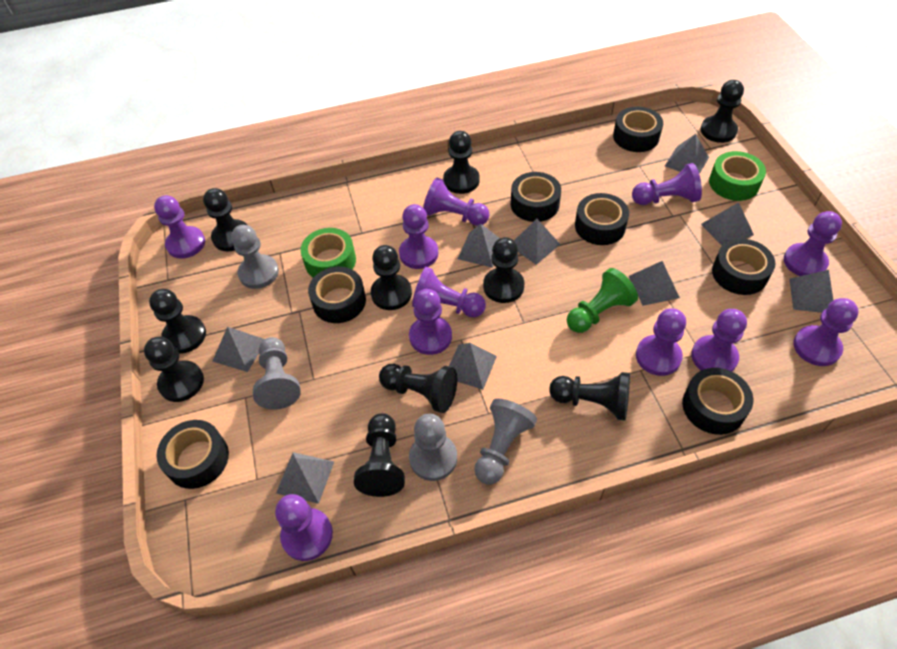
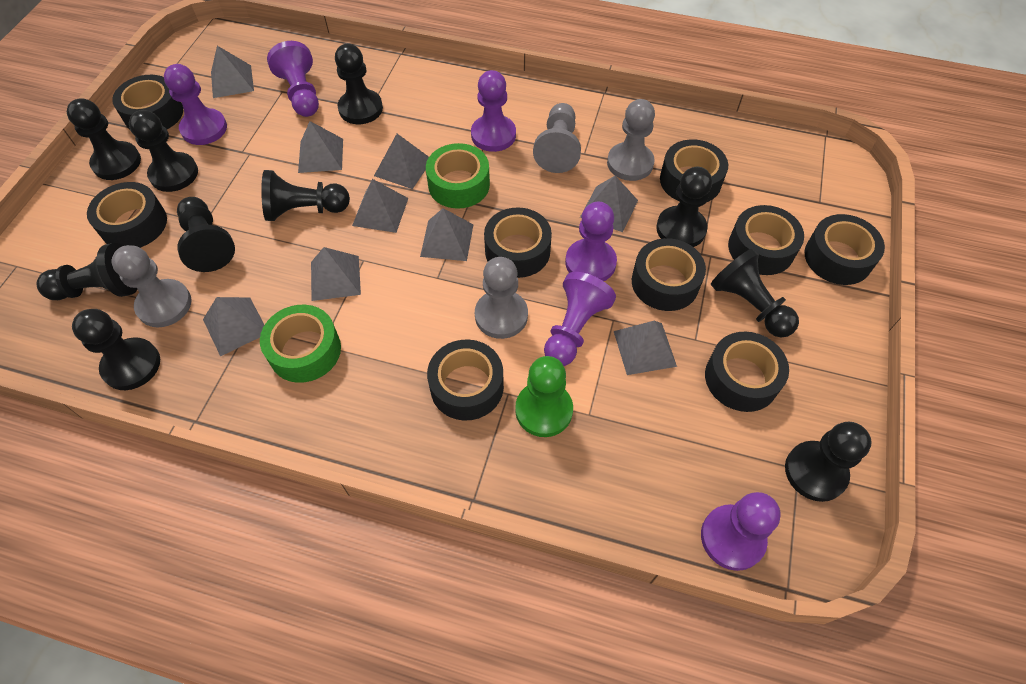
black tape: 7 -> 9
purple pawn: 11 -> 6

